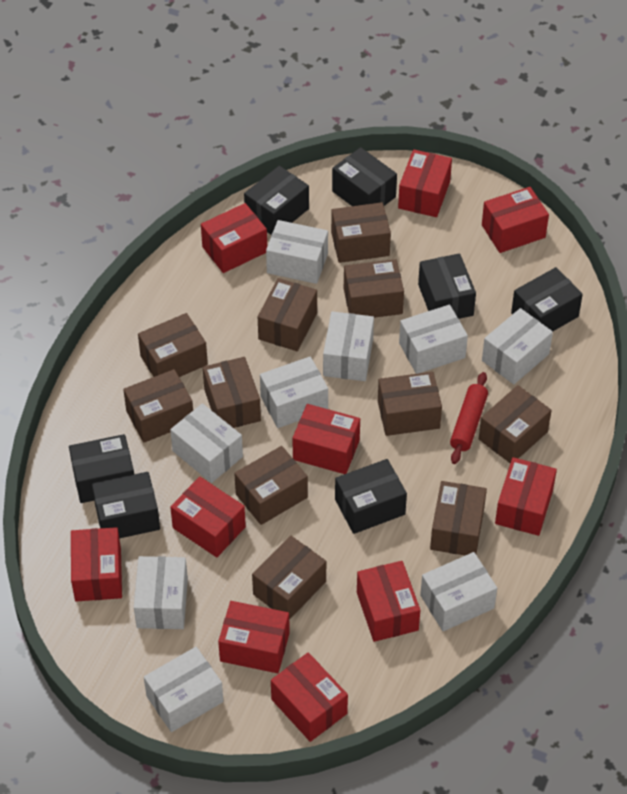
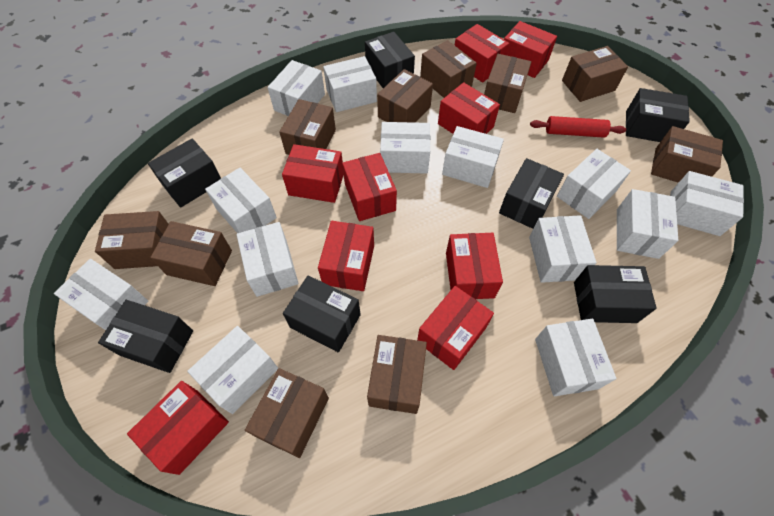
brown box: 11 -> 10
red box: 10 -> 9
white box: 9 -> 13

